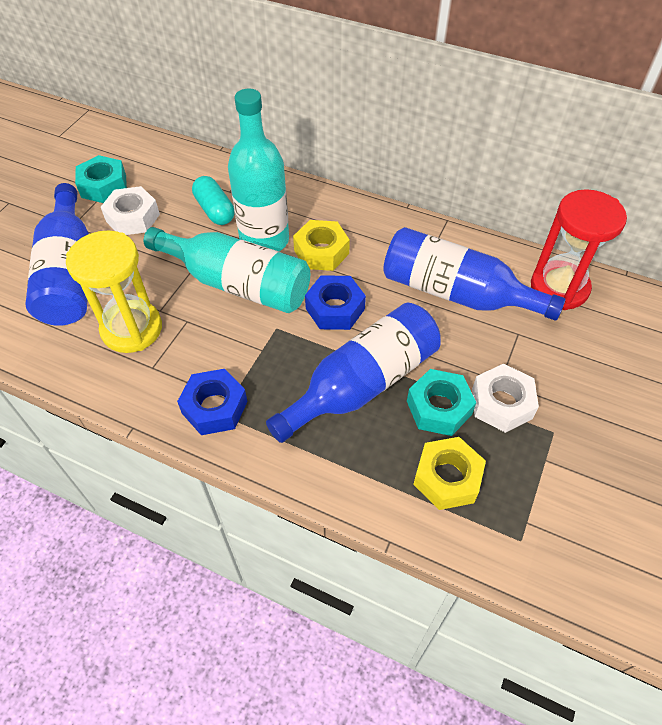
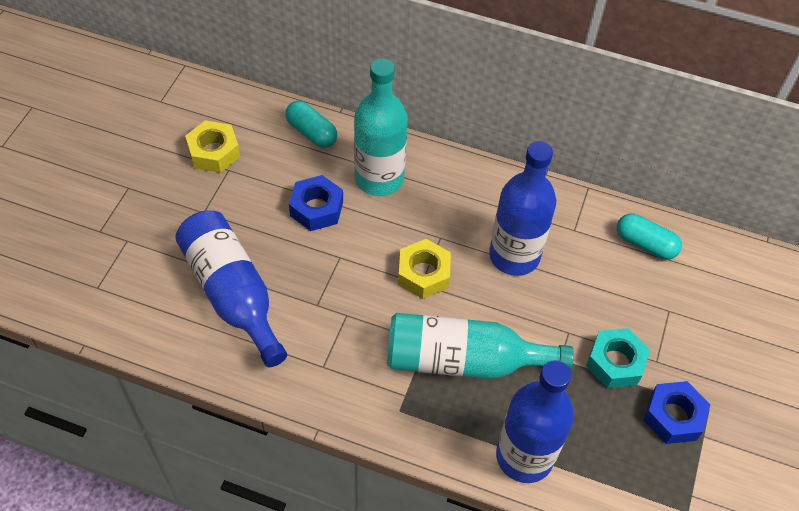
red hourglass: 1 -> 0
turquoise capsule: 1 -> 2
turquoise nut: 2 -> 1
white nut: 2 -> 0
yellow hourglass: 1 -> 0

